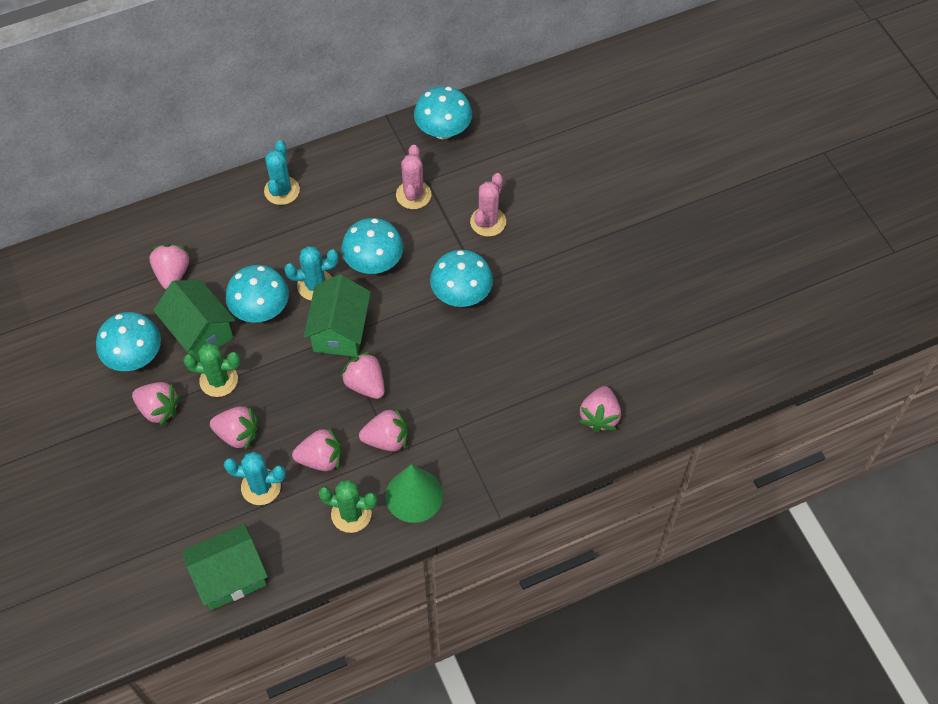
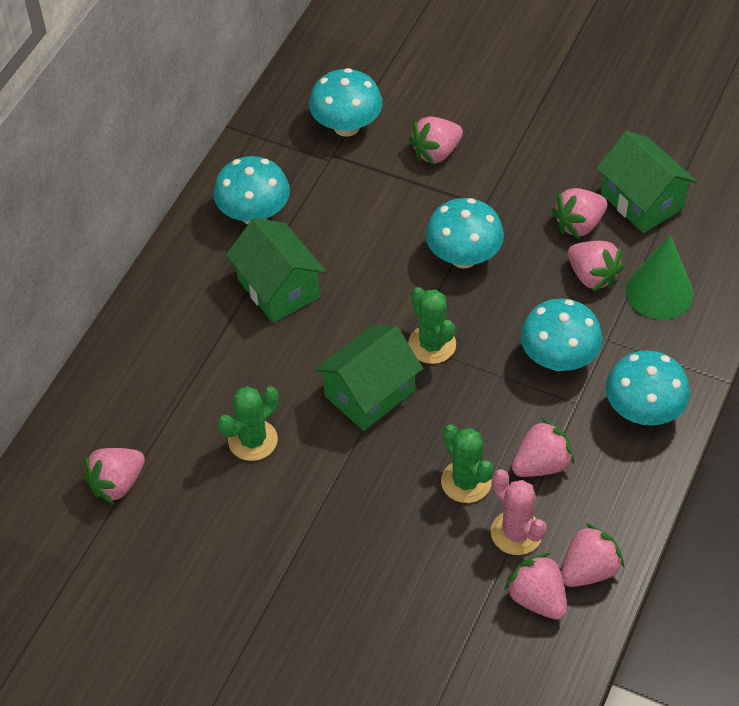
green cactus: 2 -> 3
pink cactus: 2 -> 1
turquoise cactus: 3 -> 0

